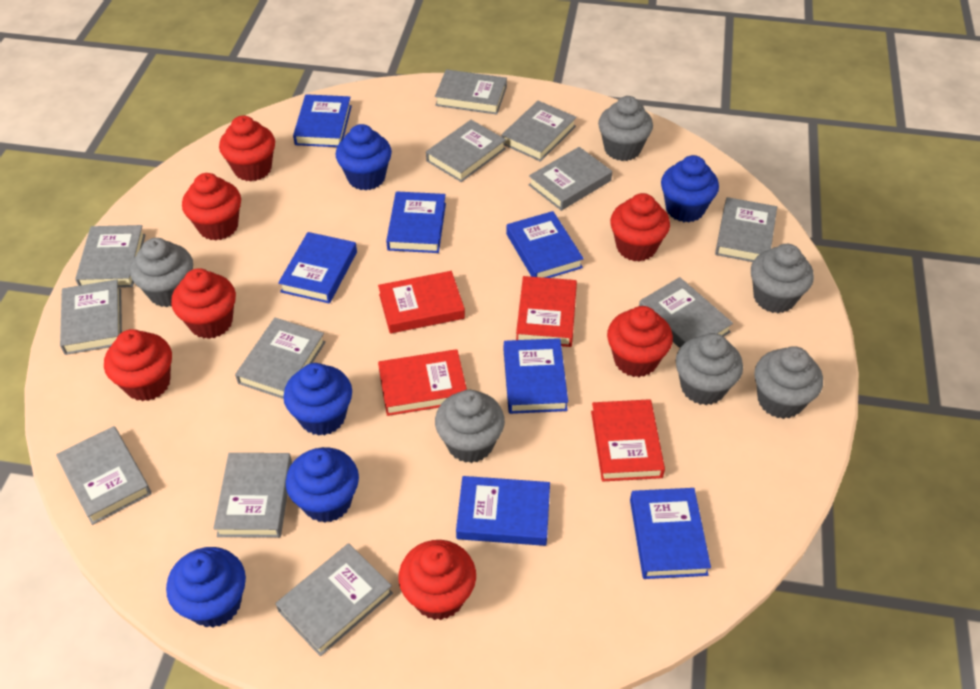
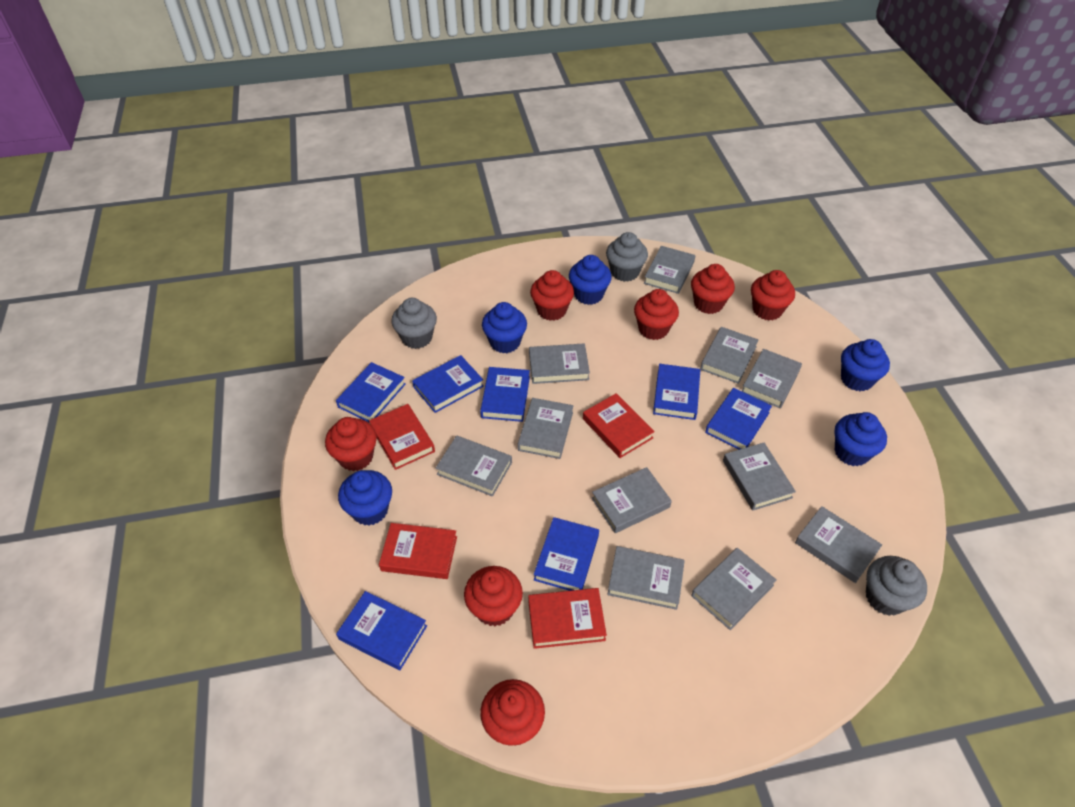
grey book: 12 -> 11
grey cupcake: 6 -> 3

